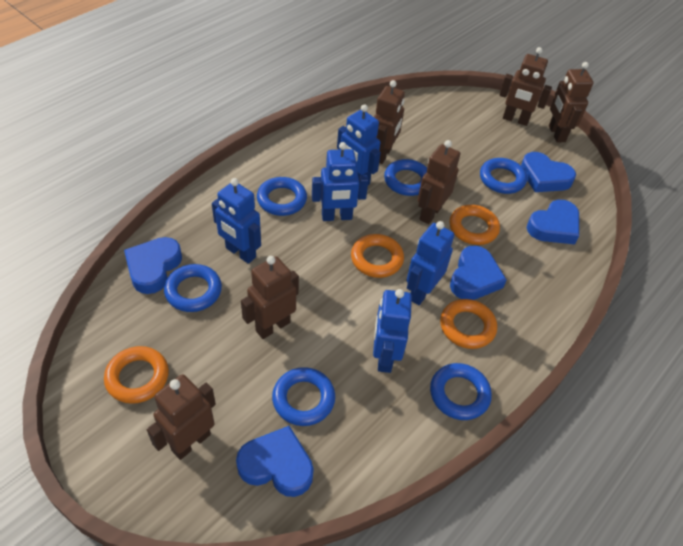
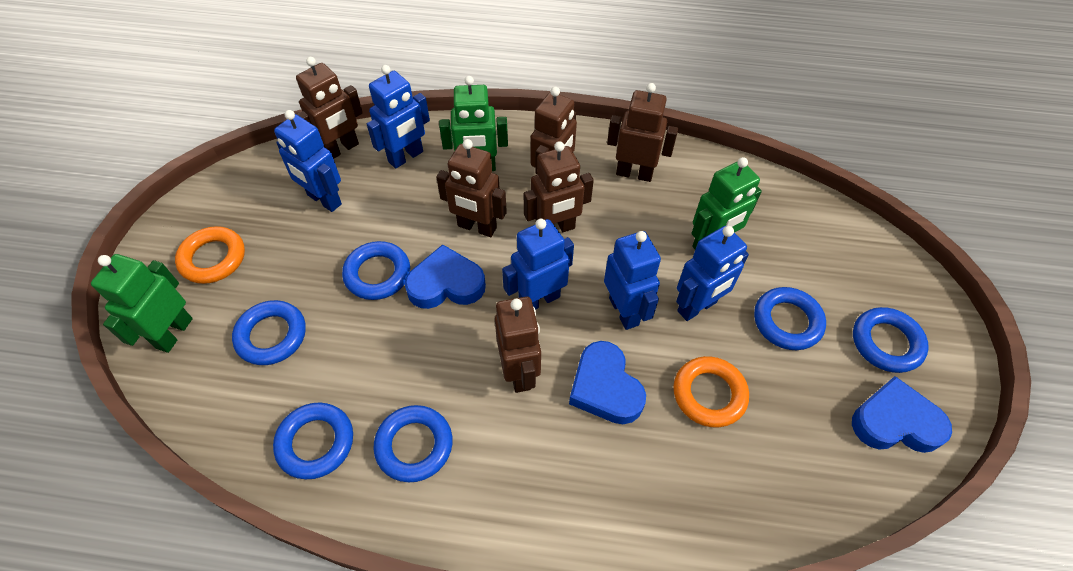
blue heart: 5 -> 3
green robot: 0 -> 3
orange ring: 4 -> 2

